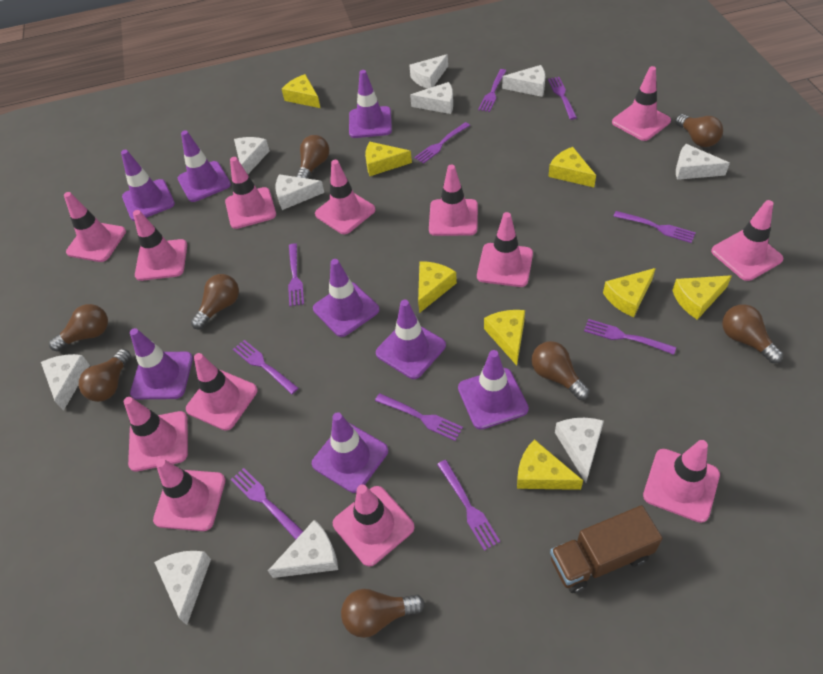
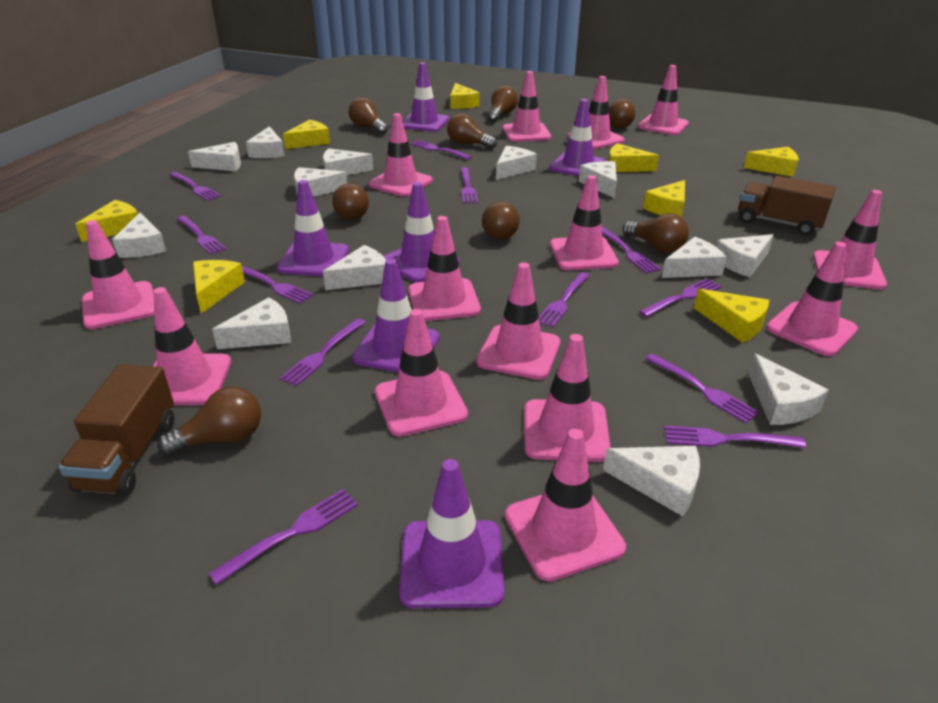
brown truck: 1 -> 2
pink traffic cone: 13 -> 14
purple fork: 10 -> 12
purple traffic cone: 8 -> 6
white cheese: 10 -> 13

